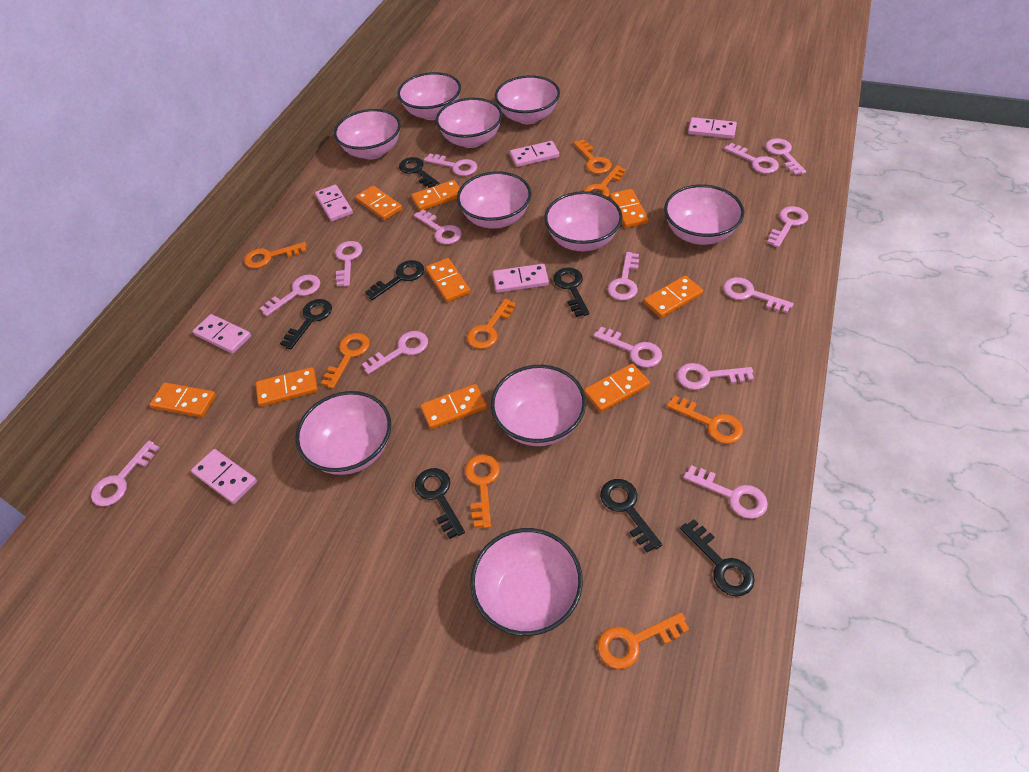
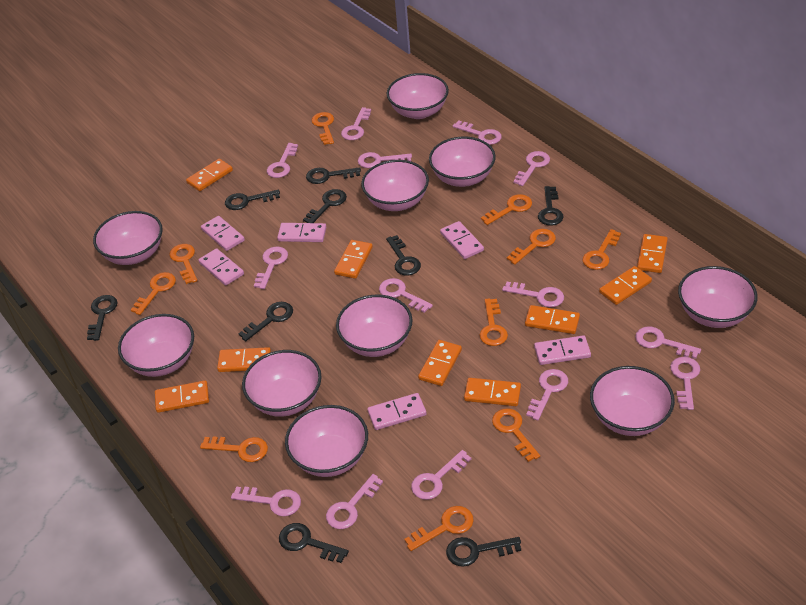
black key: 7 -> 9
orange key: 8 -> 10

